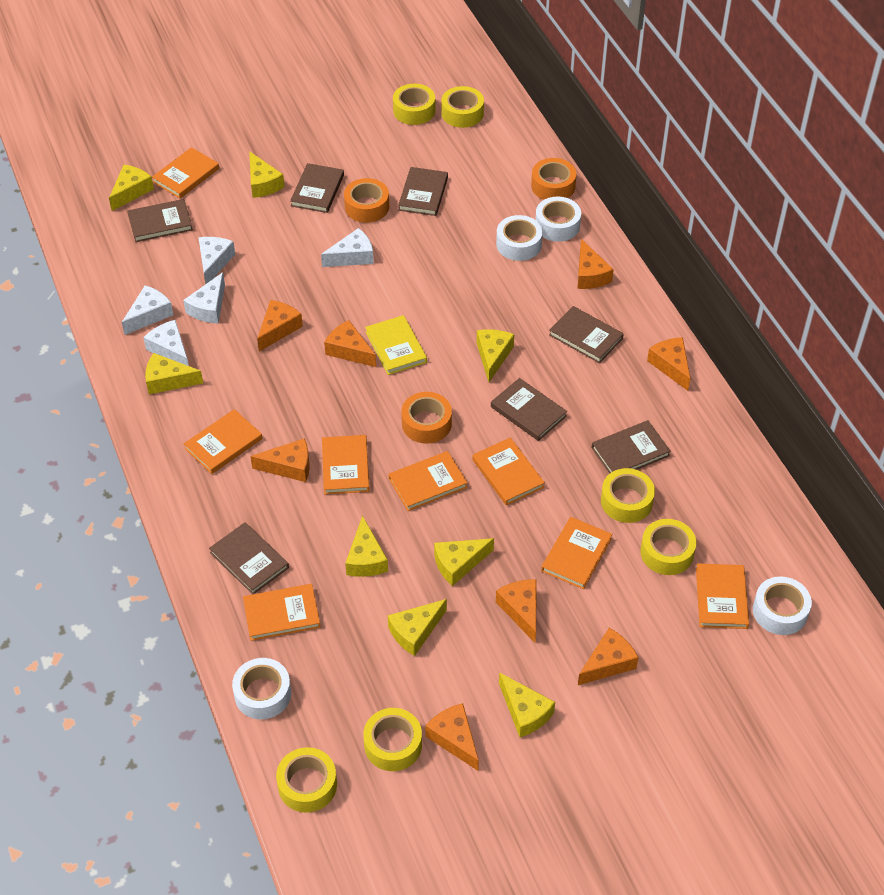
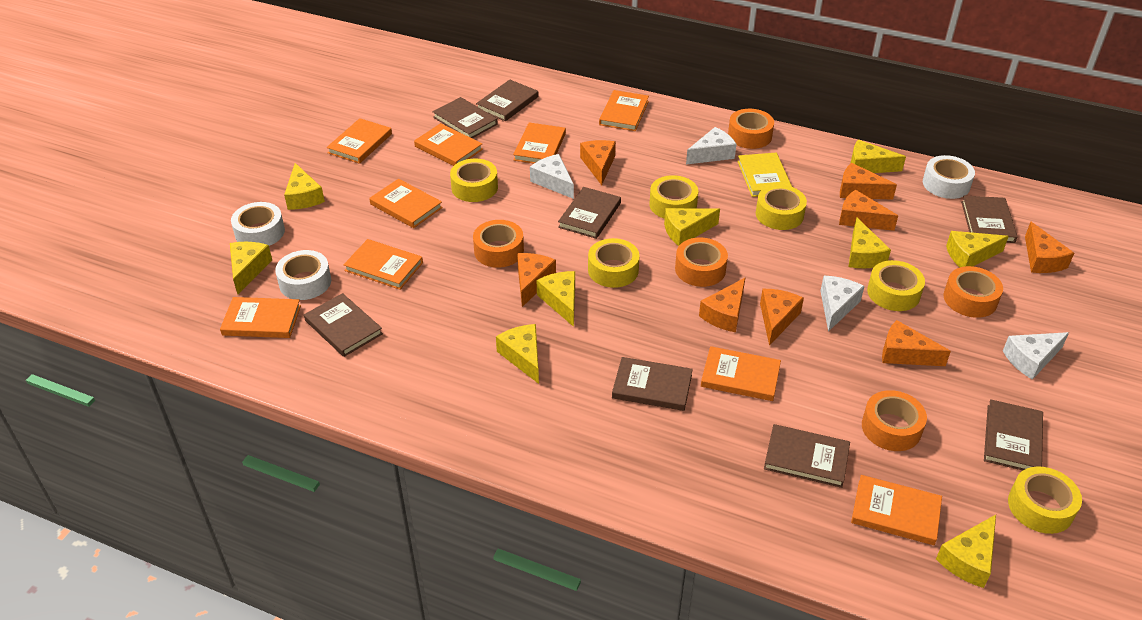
brown book: 7 -> 8
orange book: 8 -> 9
orange tape: 3 -> 5
white cheese: 5 -> 4
white tape: 4 -> 3
yellow cheese: 8 -> 9

